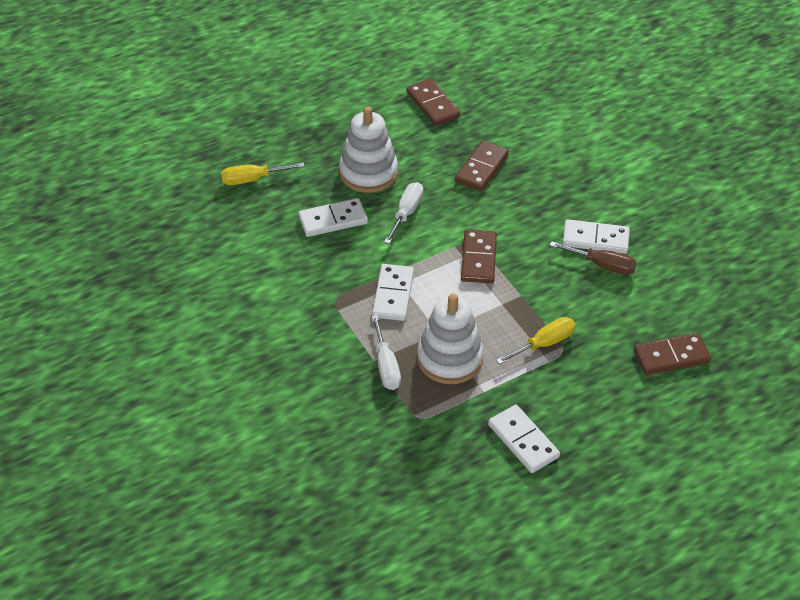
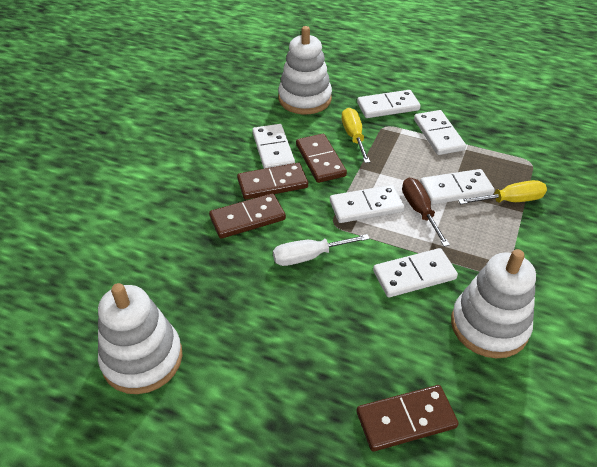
white domino: 4 -> 6
white screwdriver: 2 -> 1
white stacking toy: 2 -> 3

